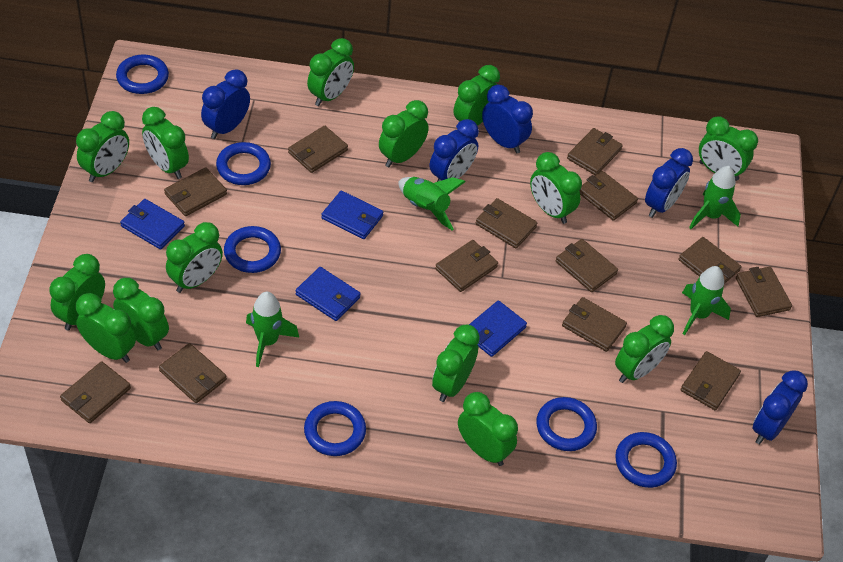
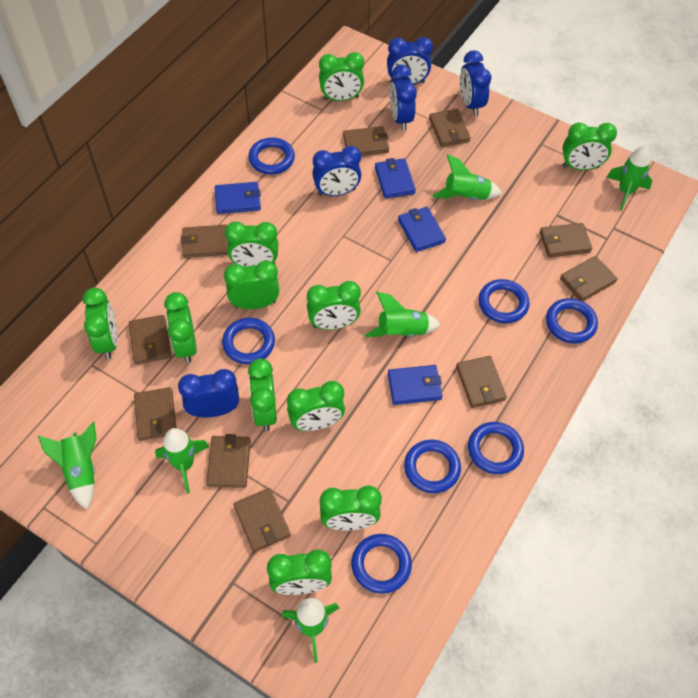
blue ring: 6 -> 7
brown wallet: 13 -> 10
green clock: 14 -> 11
green rocket: 4 -> 6

